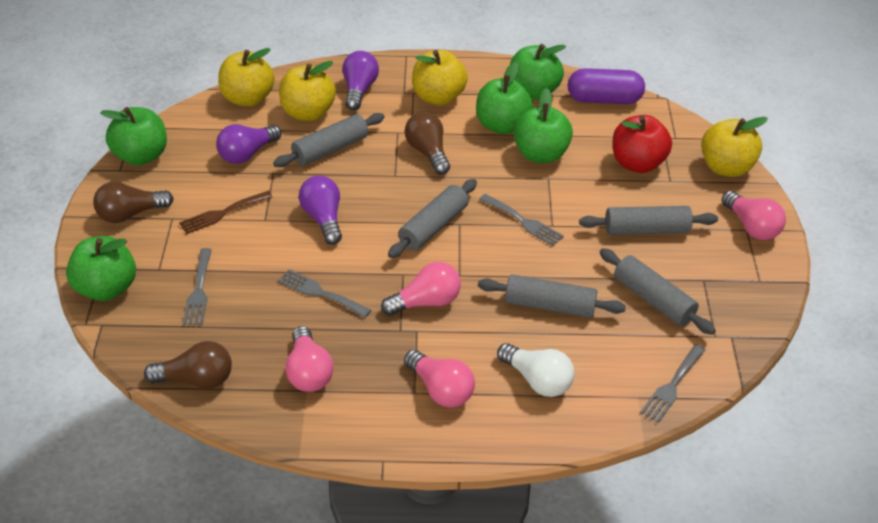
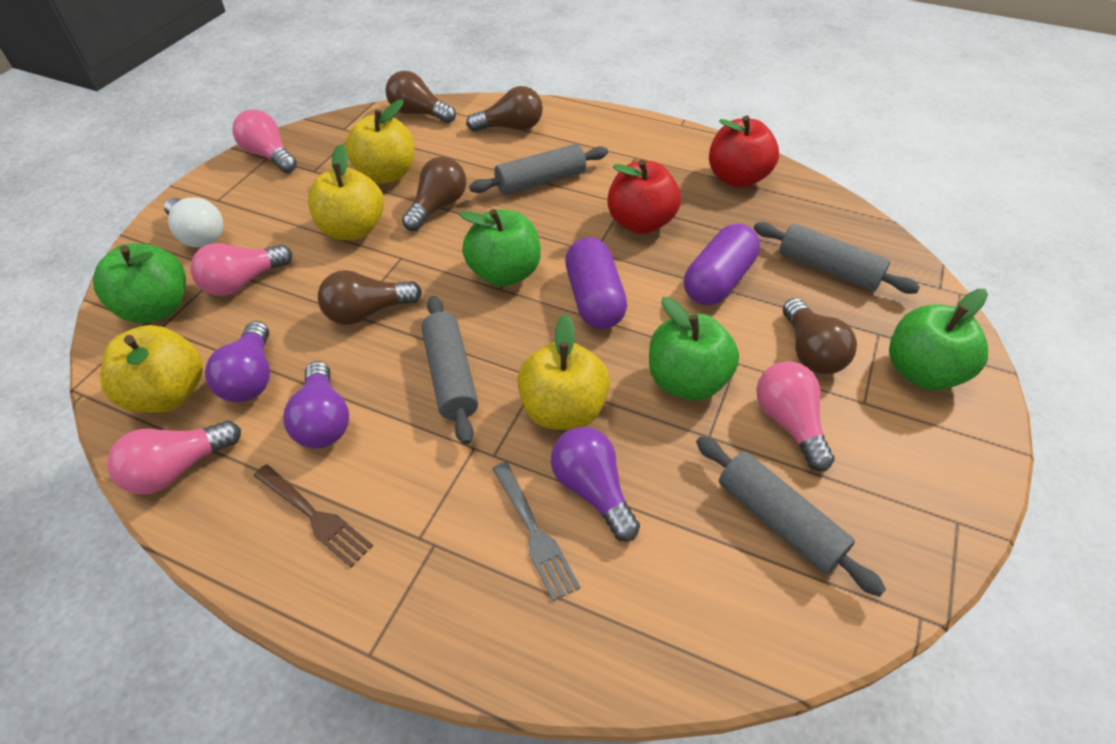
brown light bulb: 3 -> 5
green apple: 5 -> 4
grey fork: 4 -> 1
grey rolling pin: 5 -> 4
purple capsule: 1 -> 2
red apple: 1 -> 2

